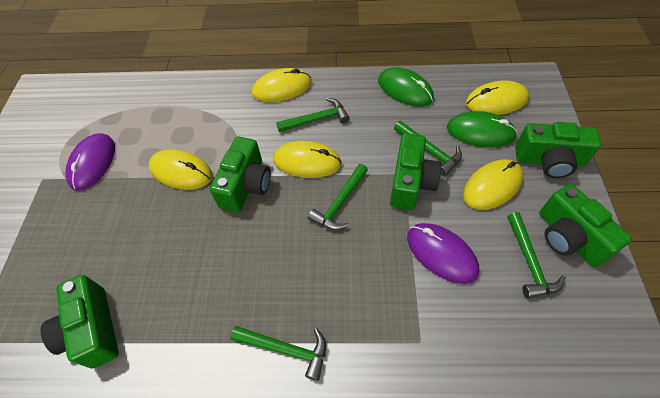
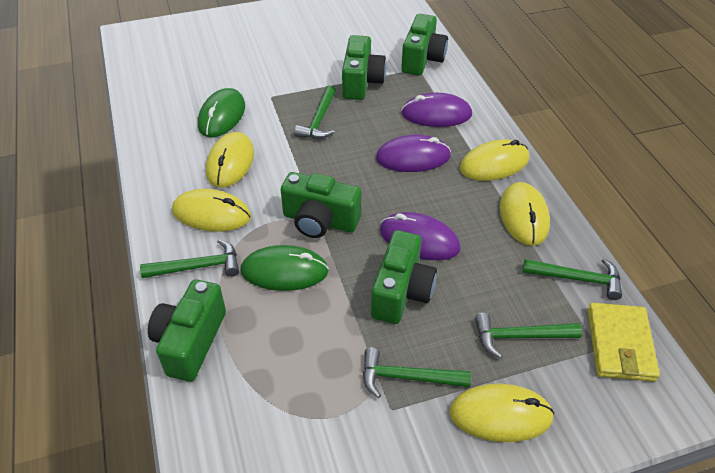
purple mouse: 2 -> 3
yellow wallet: 0 -> 1

